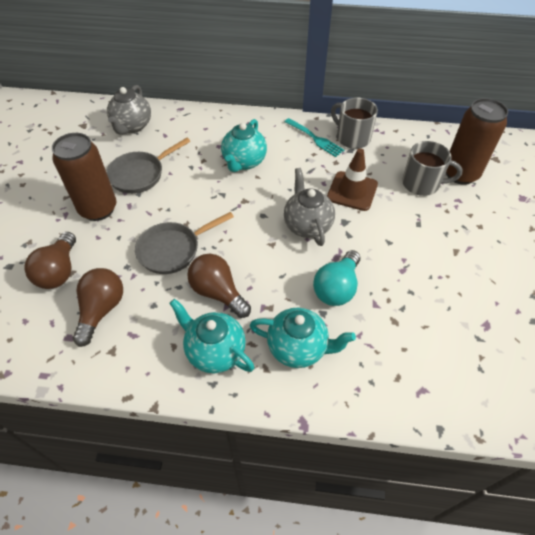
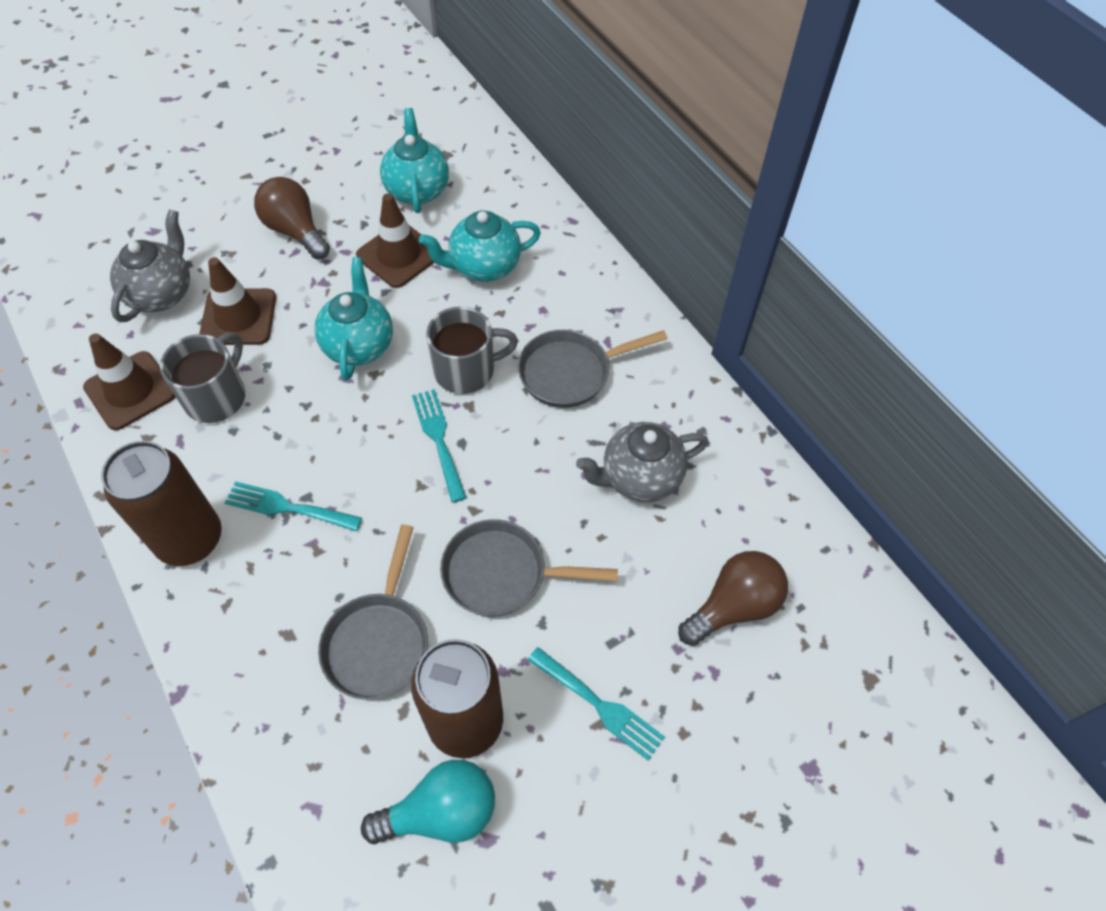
brown light bulb: 3 -> 2
brown traffic cone: 1 -> 3
grey pan: 2 -> 3
turquoise fork: 1 -> 3

